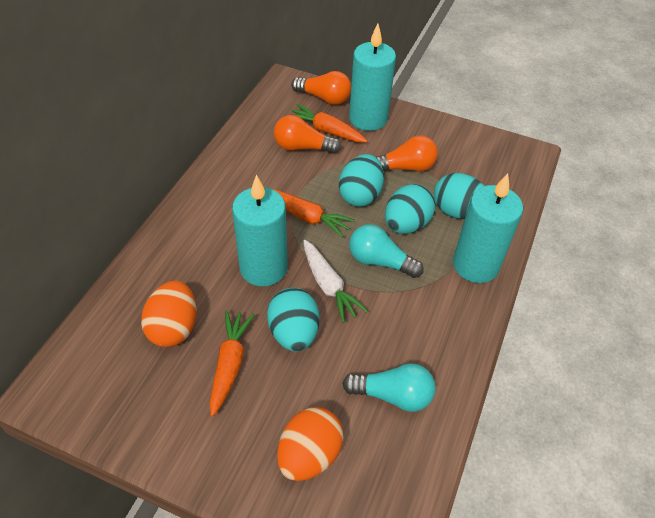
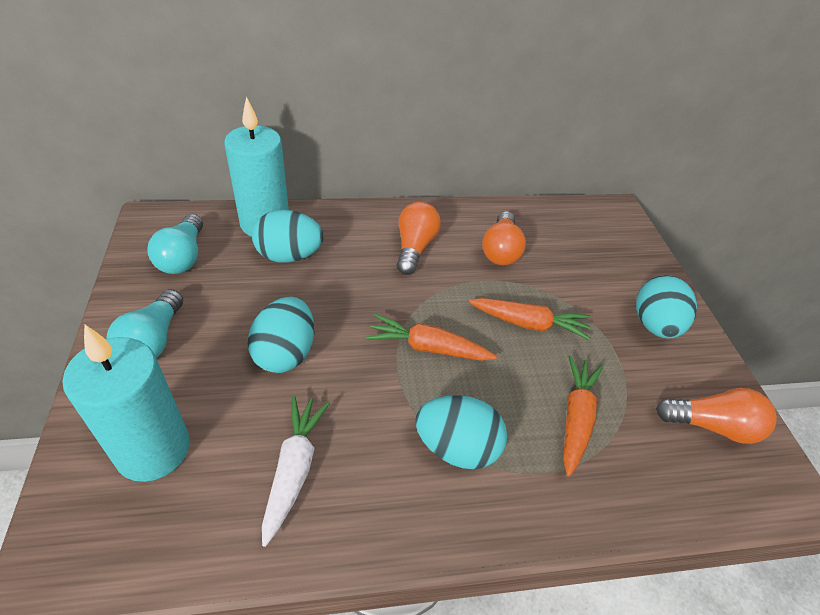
orange egg: 2 -> 0
turquoise candle: 3 -> 2

